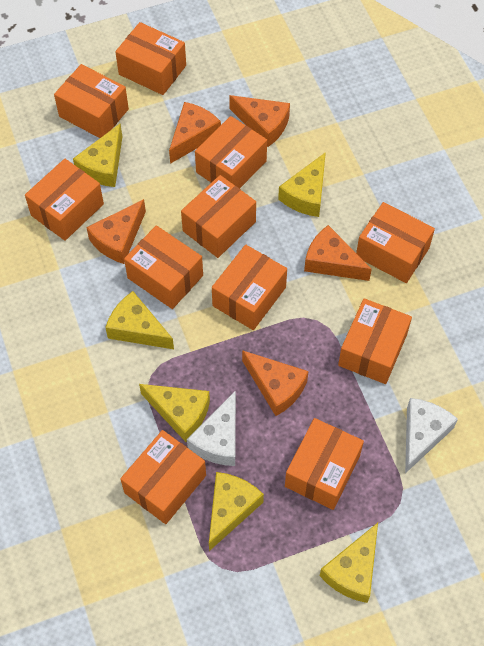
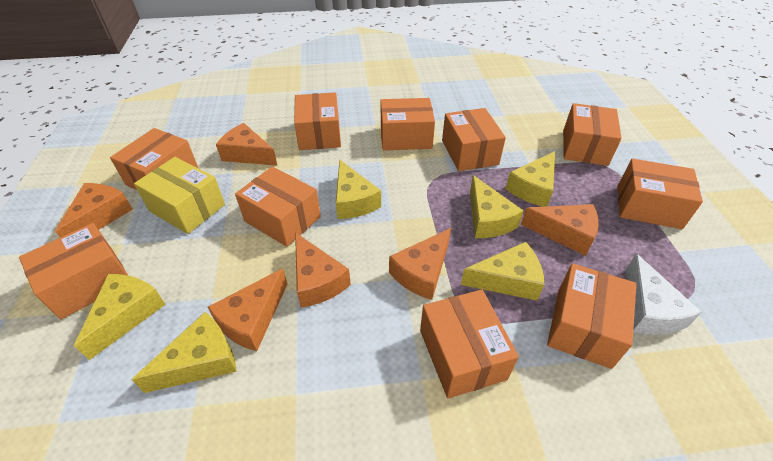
orange box: 11 -> 10
orange cheese: 5 -> 6
white cheese: 2 -> 1
yellow box: 0 -> 1

